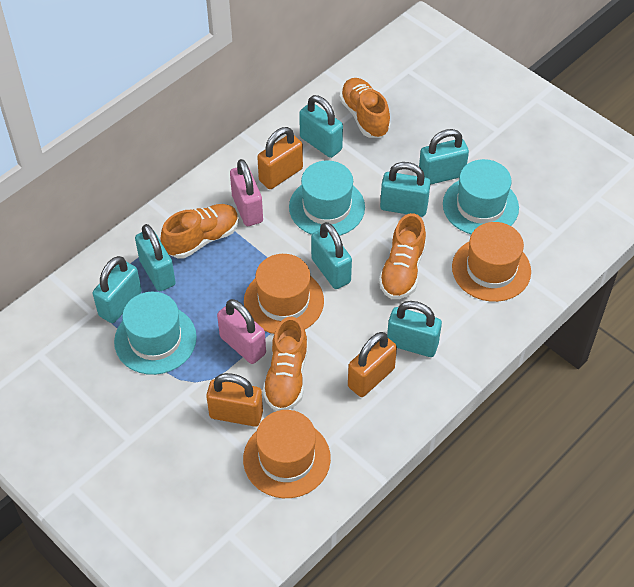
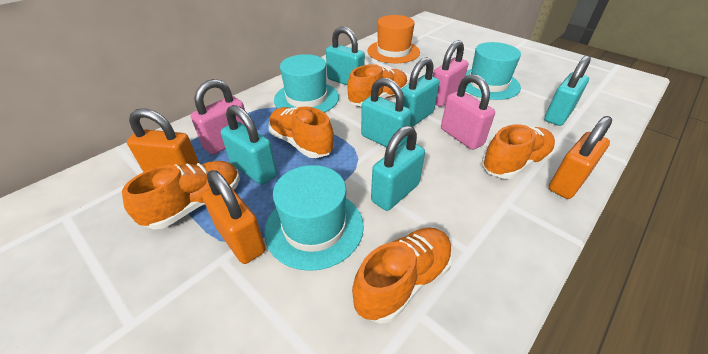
orange hat: 3 -> 1
orange shoe: 4 -> 5
pink padlock: 2 -> 3
turquoise padlock: 7 -> 6

